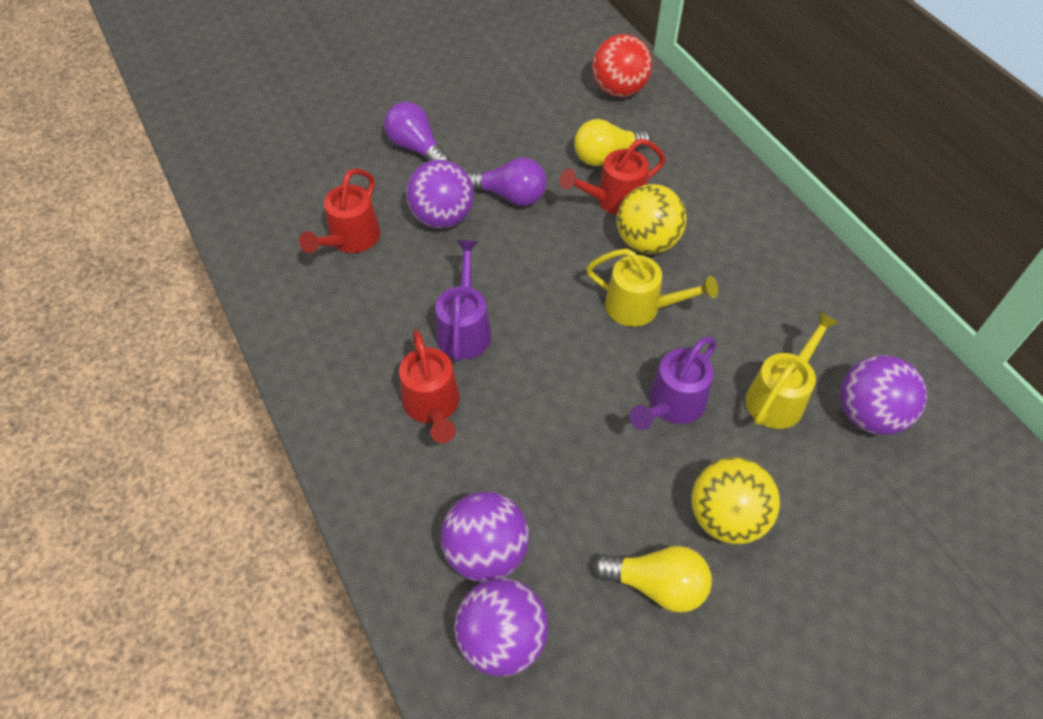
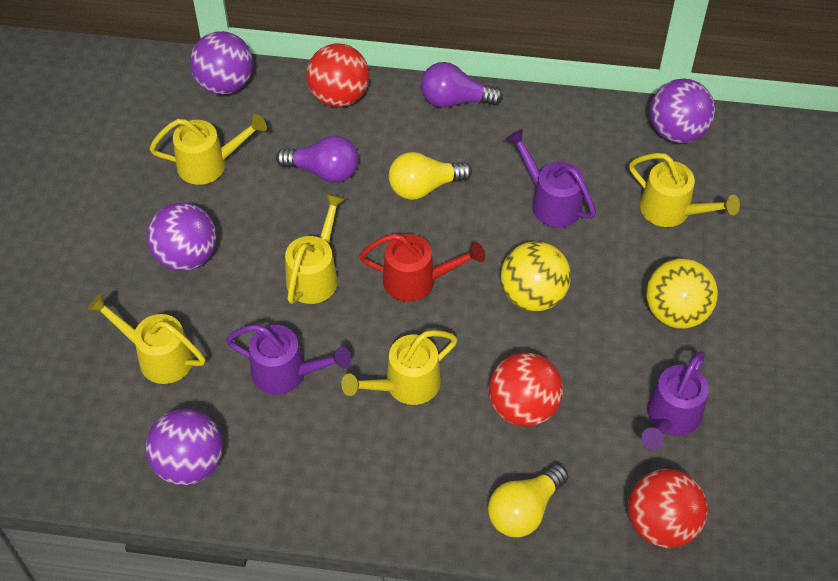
purple watering can: 2 -> 3
red ball: 1 -> 3
red watering can: 3 -> 1
yellow watering can: 2 -> 5

